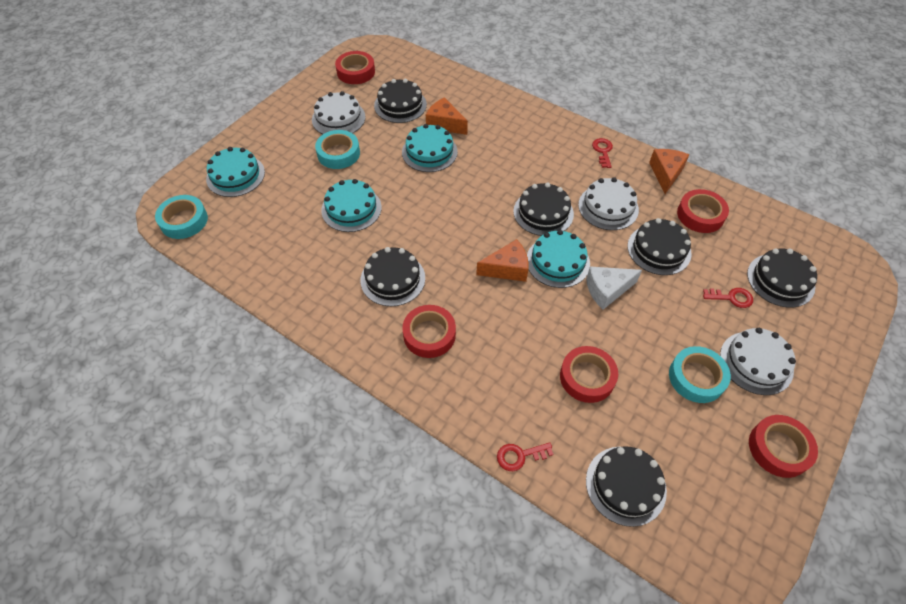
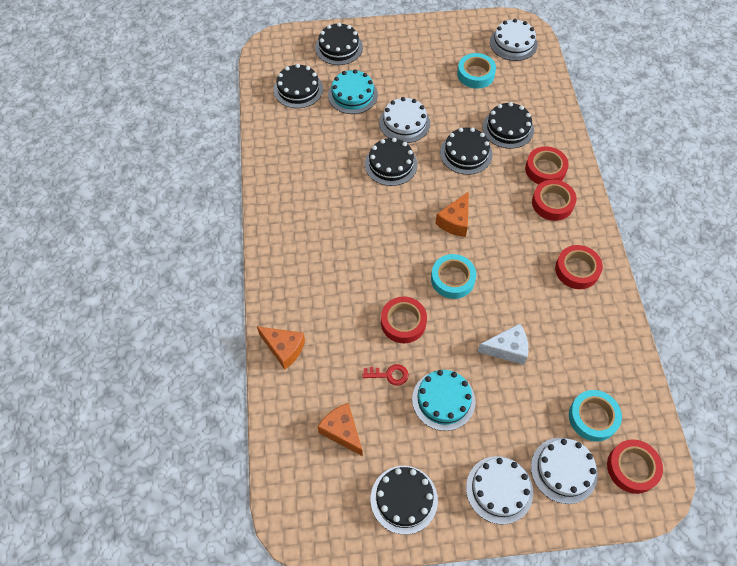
red key: 3 -> 1
turquoise cake: 4 -> 2
white cake: 3 -> 4

